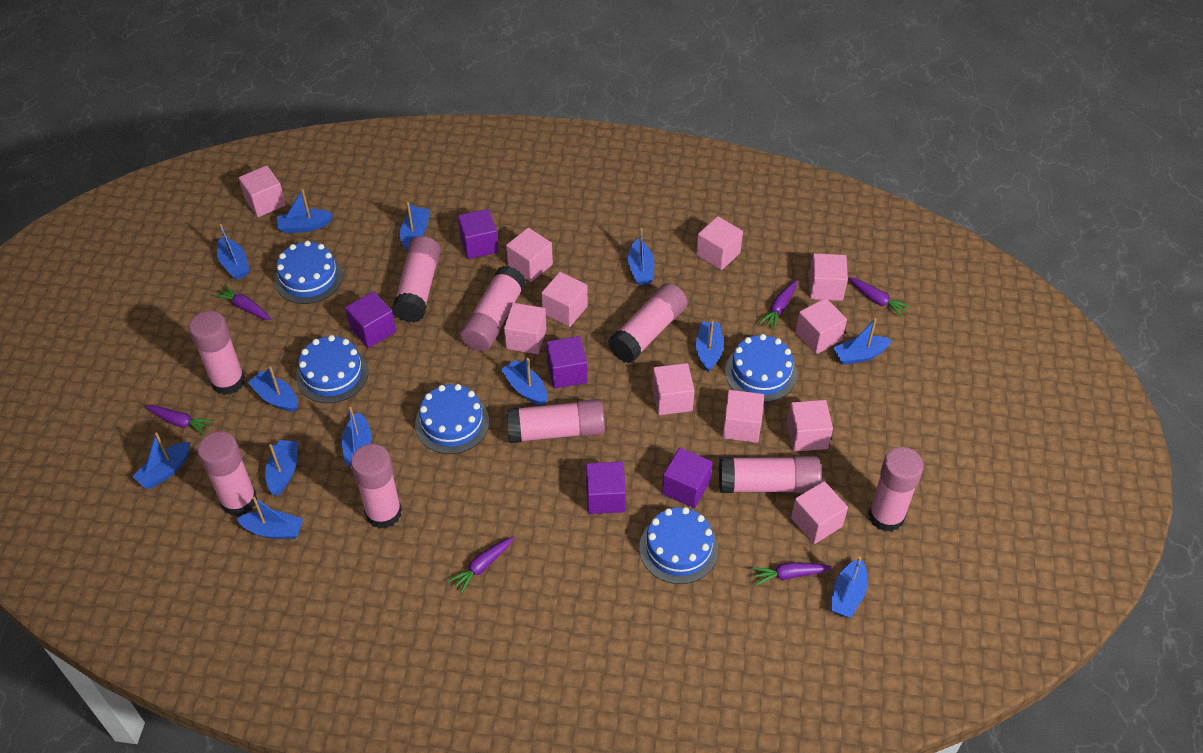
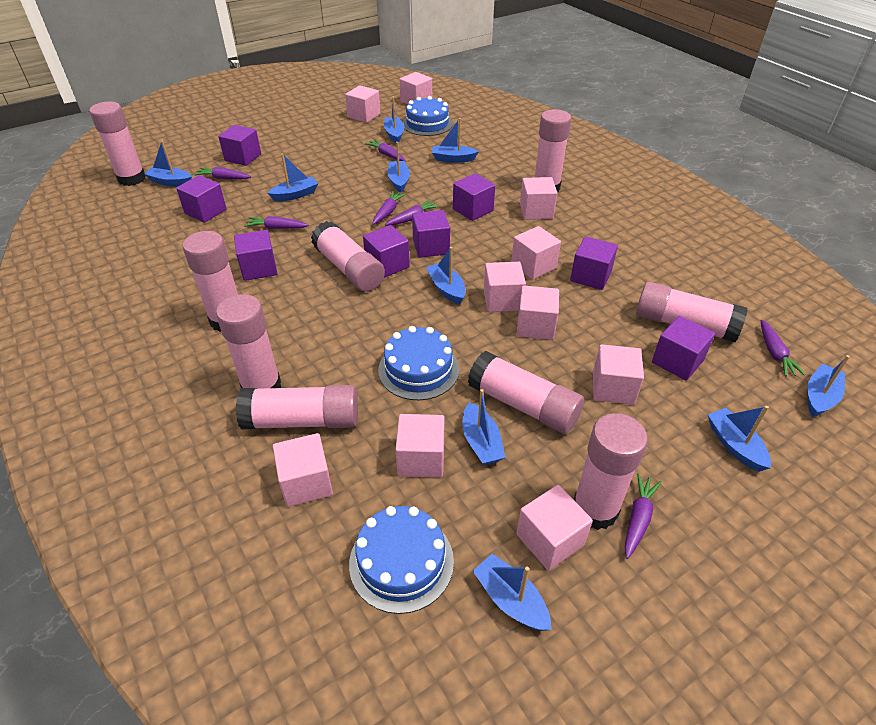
blue boat: 13 -> 10
blue cake: 5 -> 3
pink cube: 11 -> 10
purple carrot: 6 -> 7
purple cube: 5 -> 8

